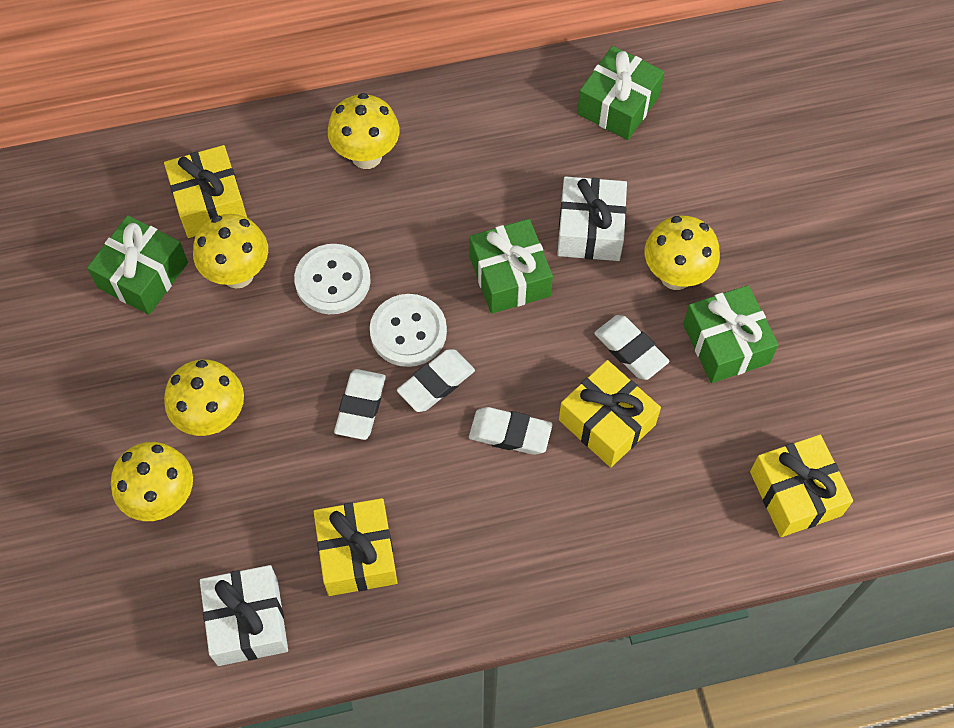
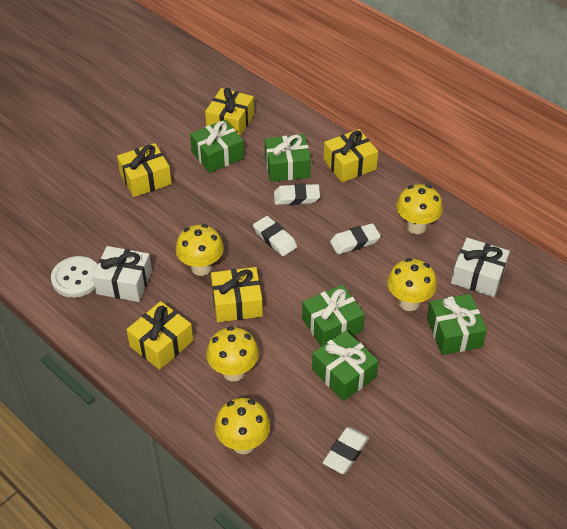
green gift: 4 -> 5
white button: 2 -> 1
yellow gift: 4 -> 5

